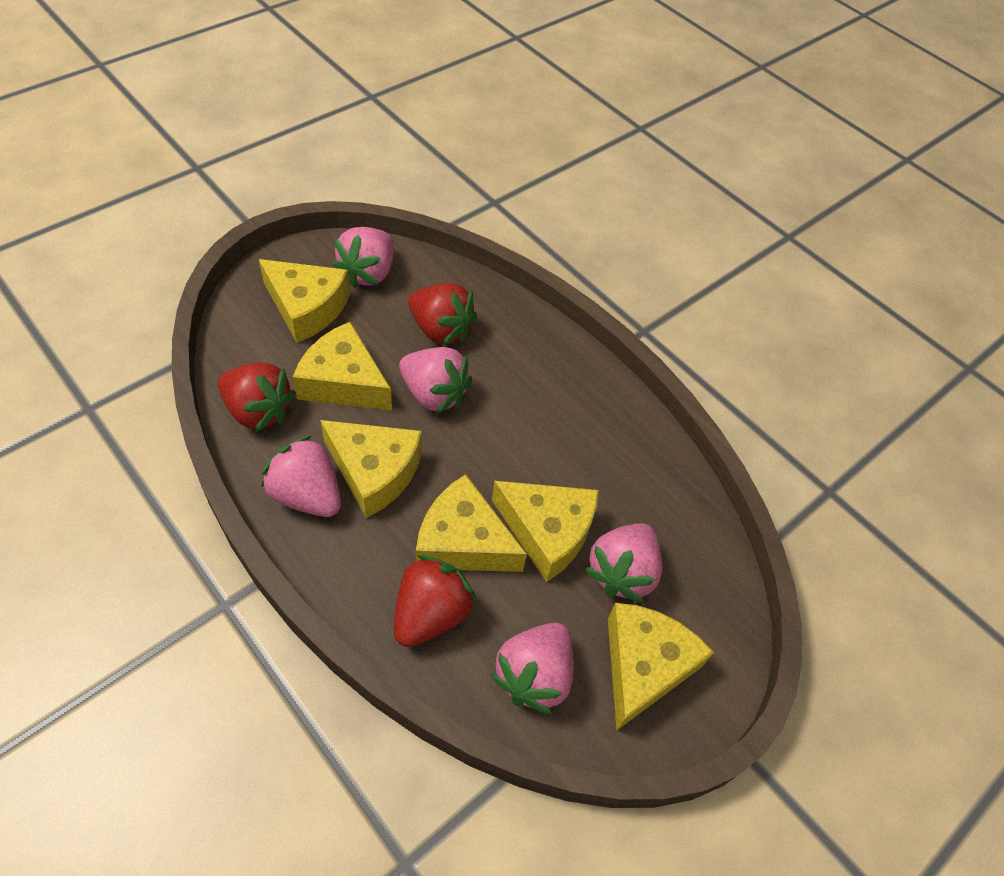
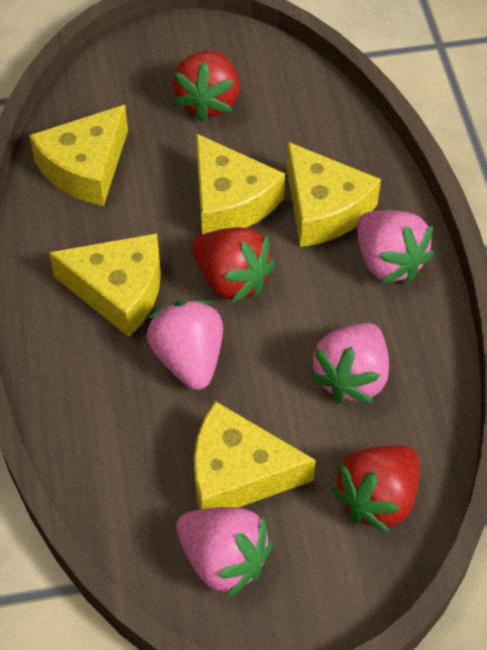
pink strawberry: 5 -> 4
yellow cheese: 6 -> 5

